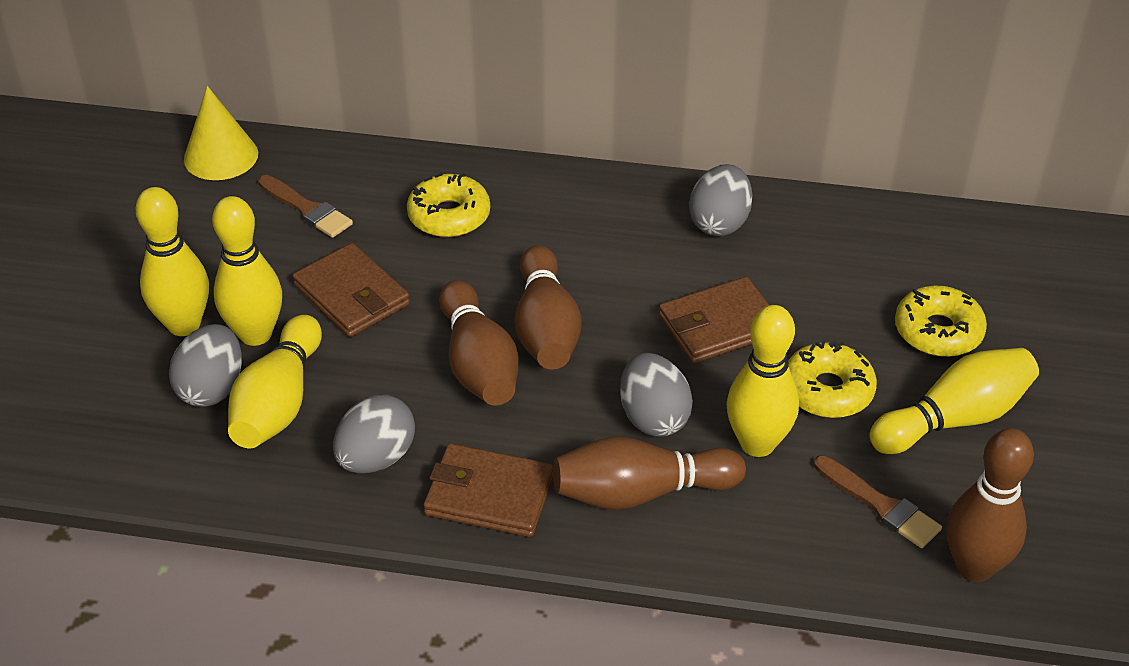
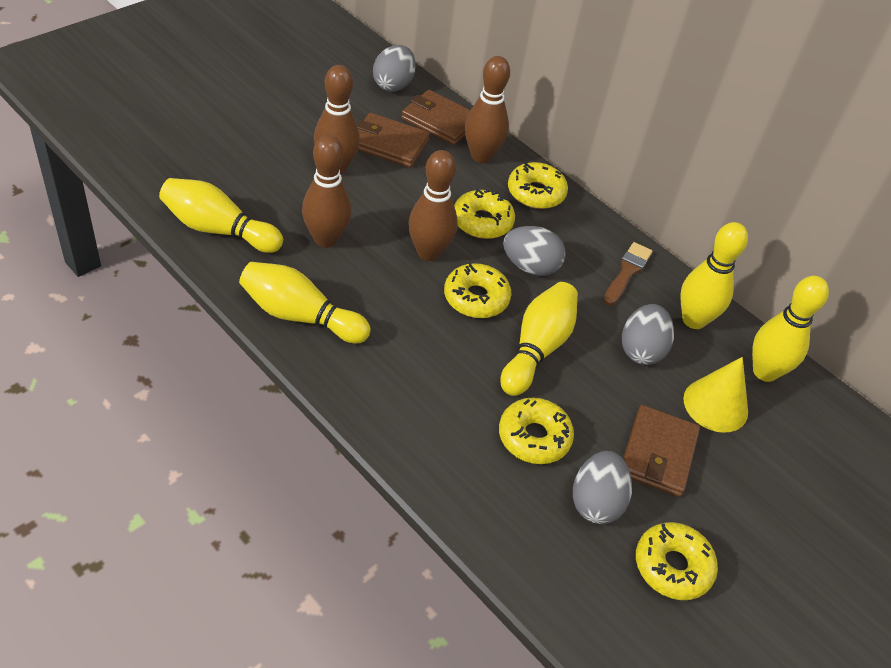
brown brush: 2 -> 1
yellow donut: 3 -> 5

